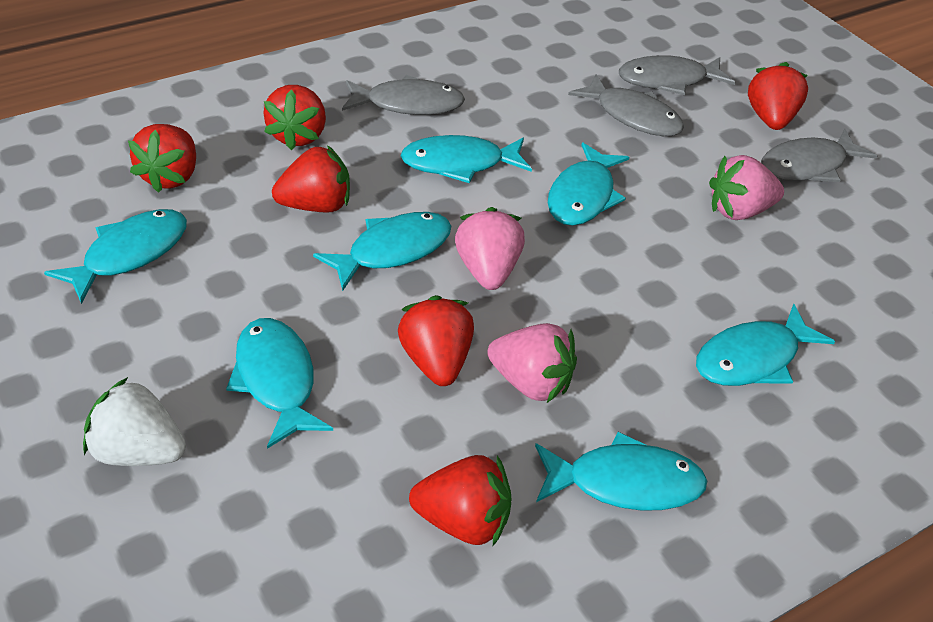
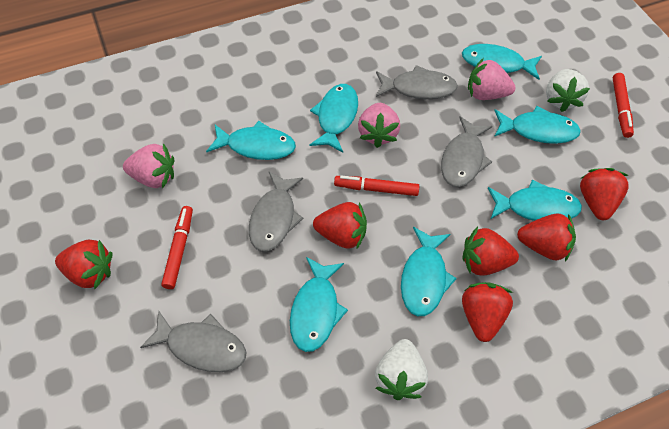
red marker: 0 -> 3
white strawberry: 1 -> 2

